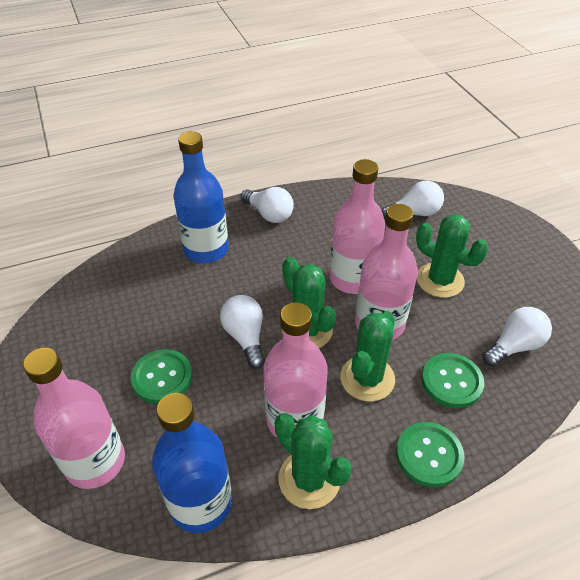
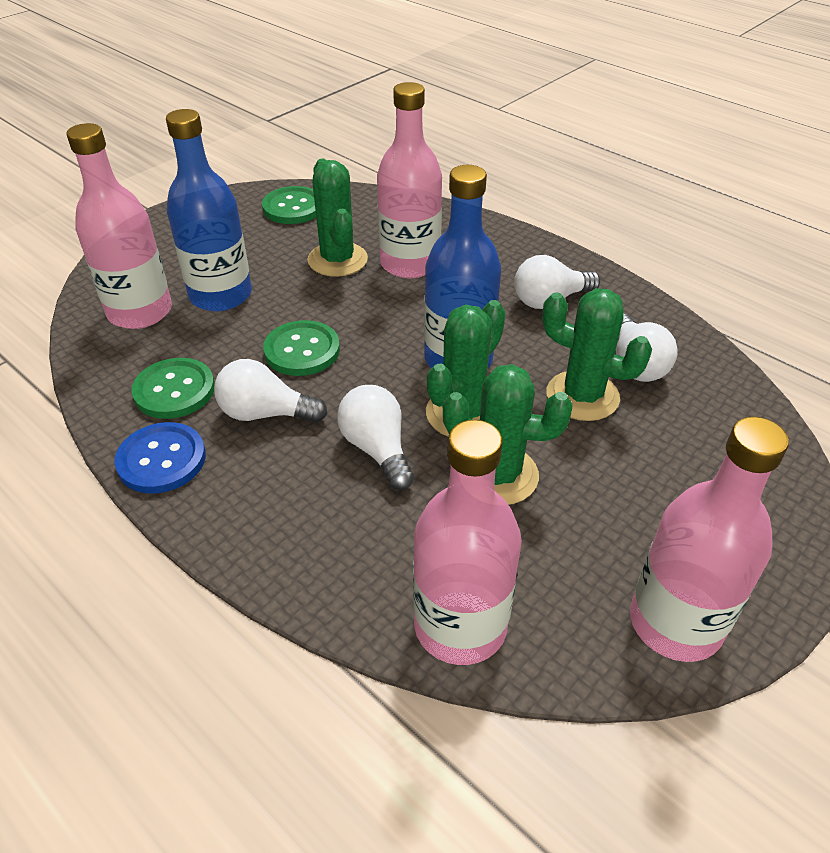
blue button: 0 -> 1

